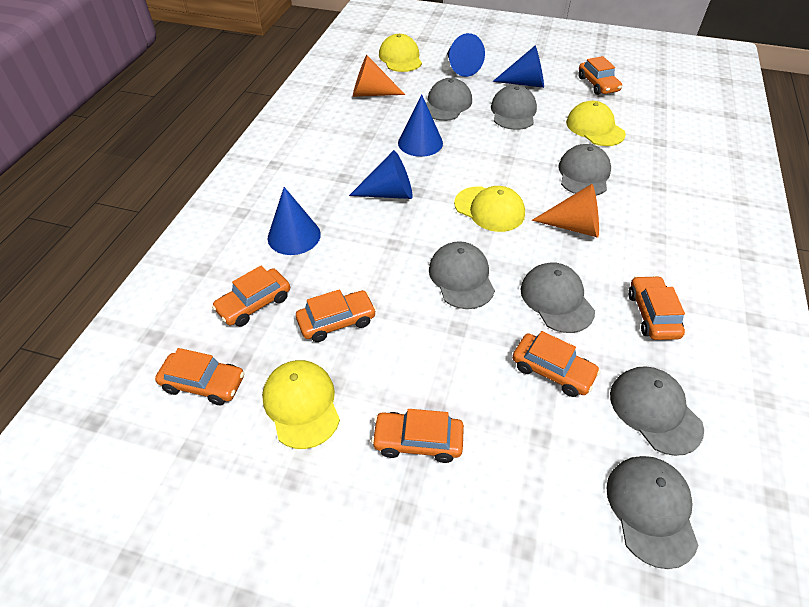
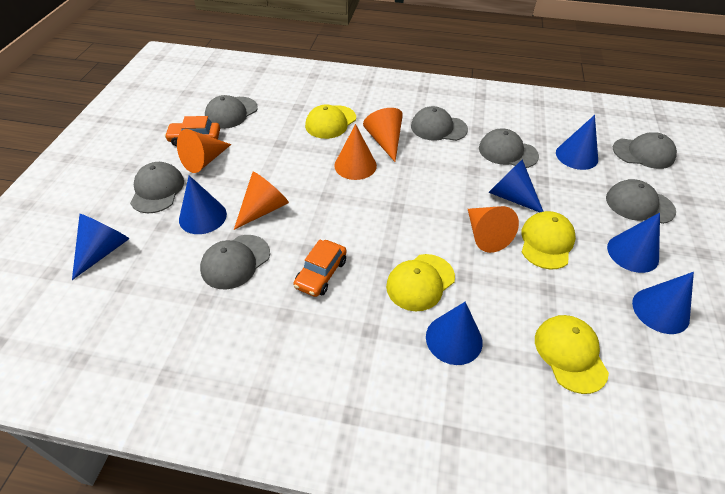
blue cone: 5 -> 7
orange car: 7 -> 2
orange cone: 2 -> 5

